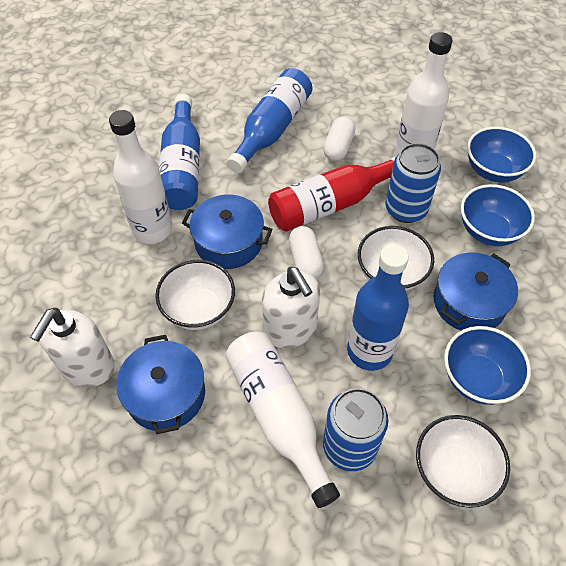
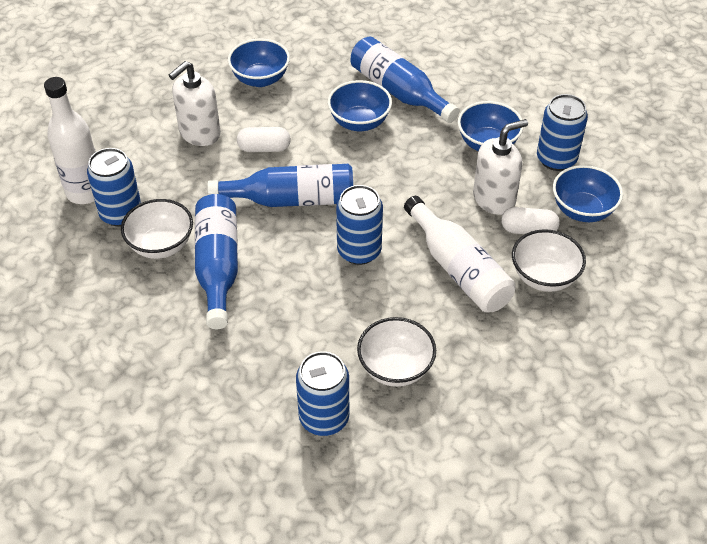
blue bowl: 3 -> 4
blue can: 2 -> 4
blue pot: 3 -> 0
red bottle: 1 -> 0
white bottle: 3 -> 2

